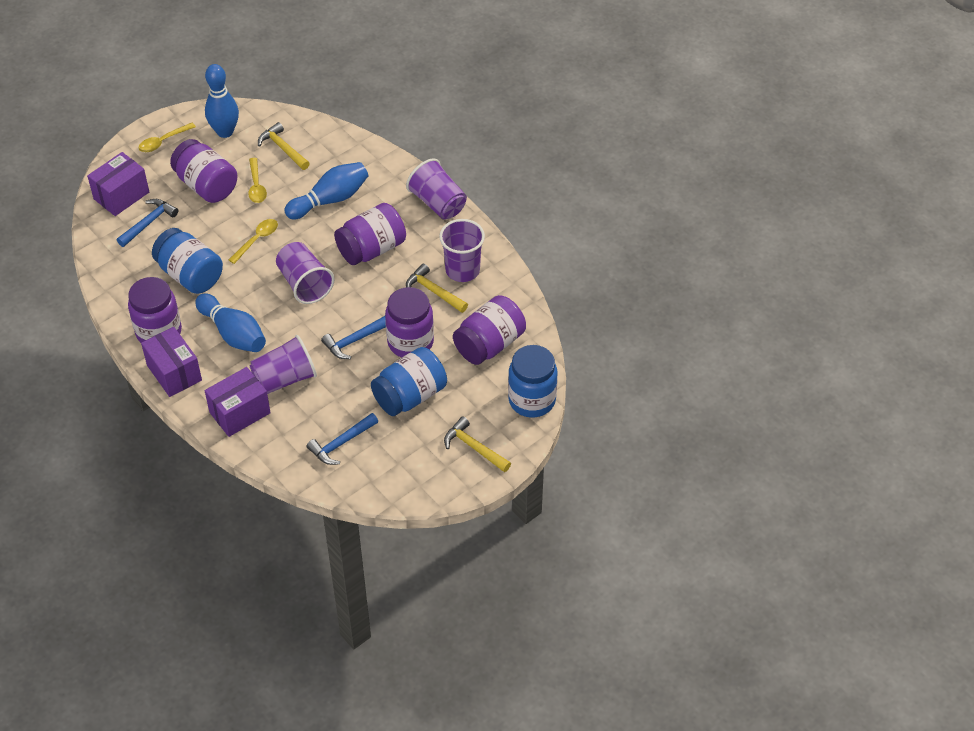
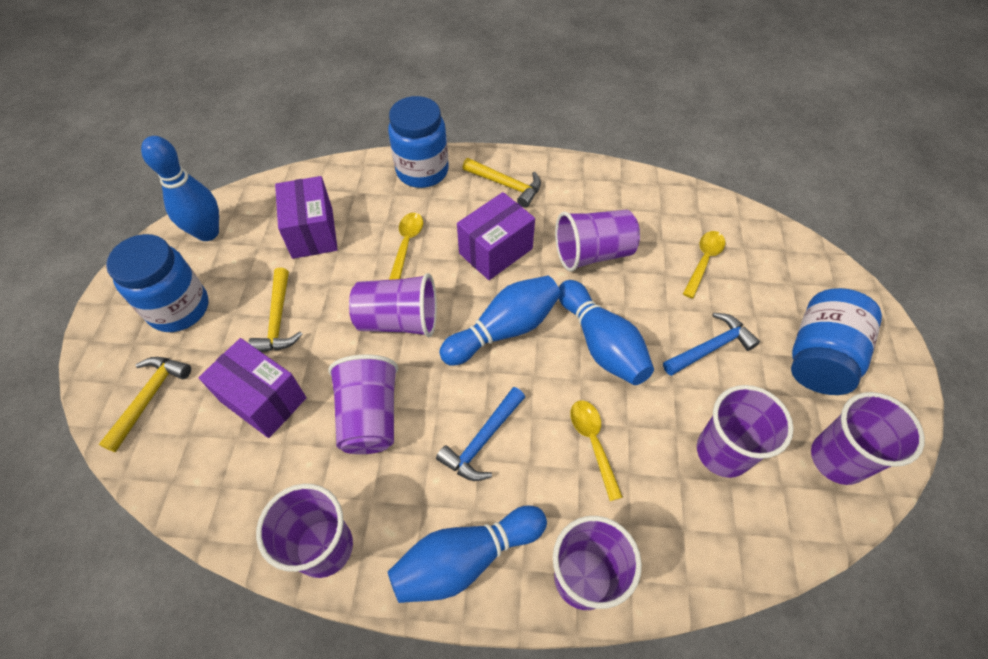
blue bowling pin: 3 -> 4
blue hammer: 3 -> 2
purple cup: 4 -> 7
purple jar: 5 -> 0

